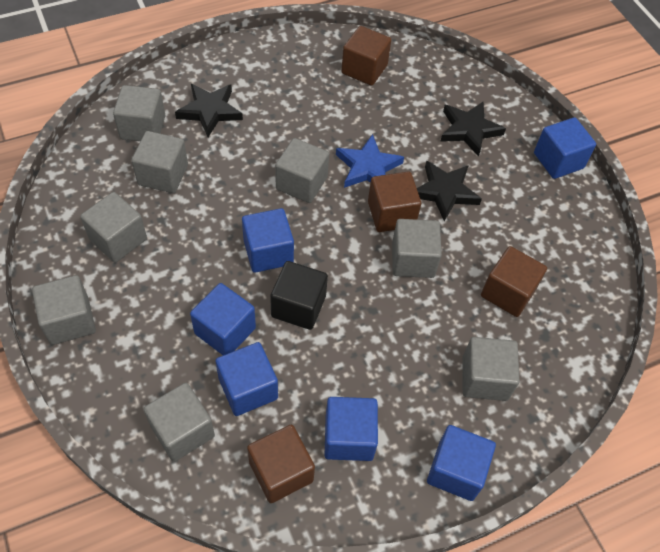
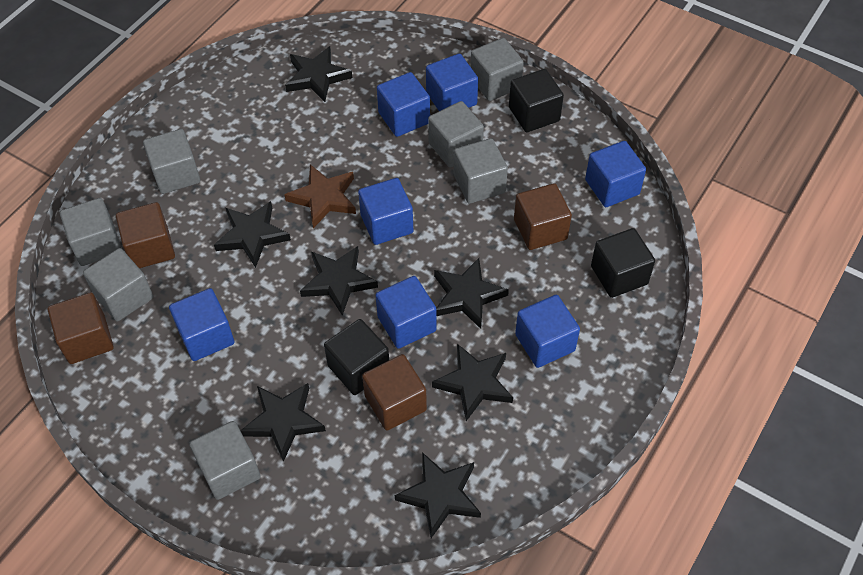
black cube: 1 -> 3
black star: 3 -> 7
blue cube: 6 -> 7
blue star: 1 -> 0
brown star: 0 -> 1
grey cube: 8 -> 7

